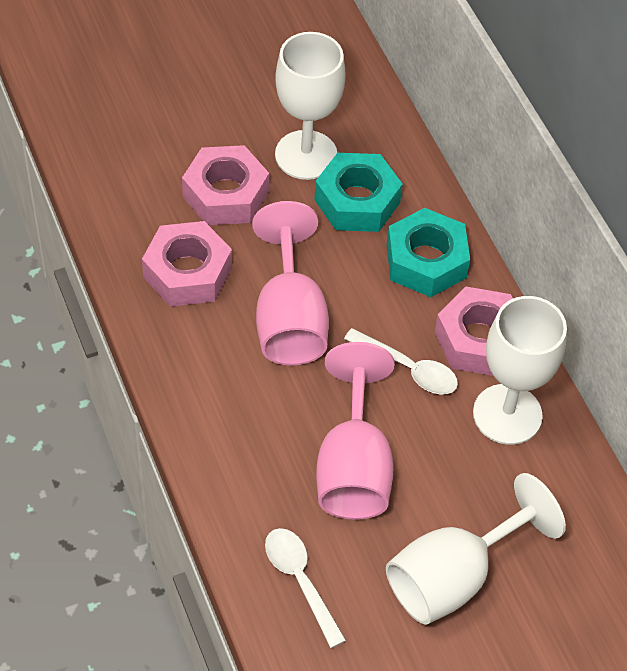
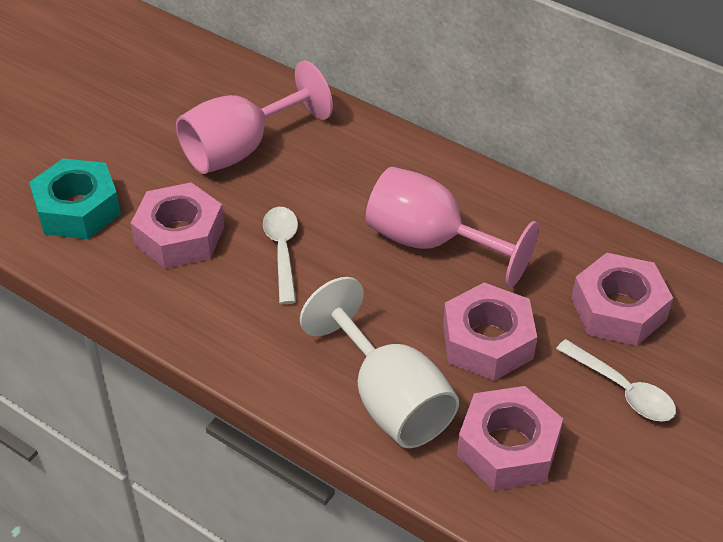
pink nut: 3 -> 4
turquoise nut: 2 -> 1
white goblet: 3 -> 1

